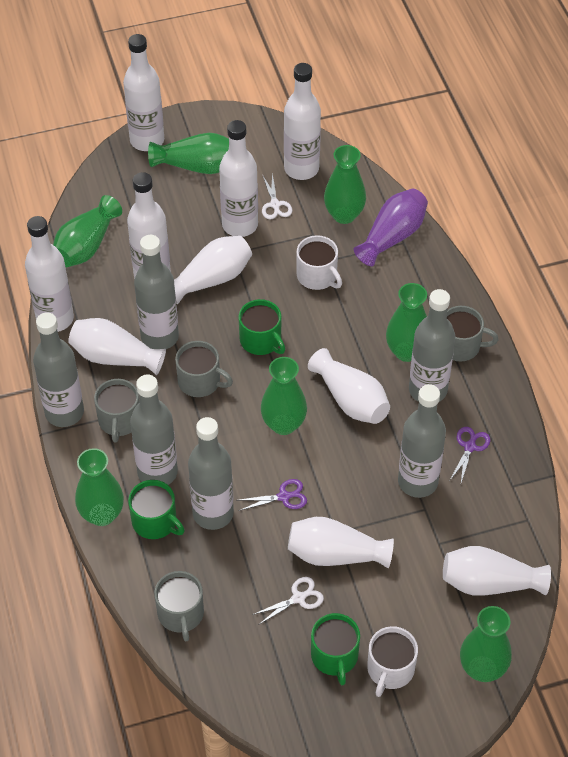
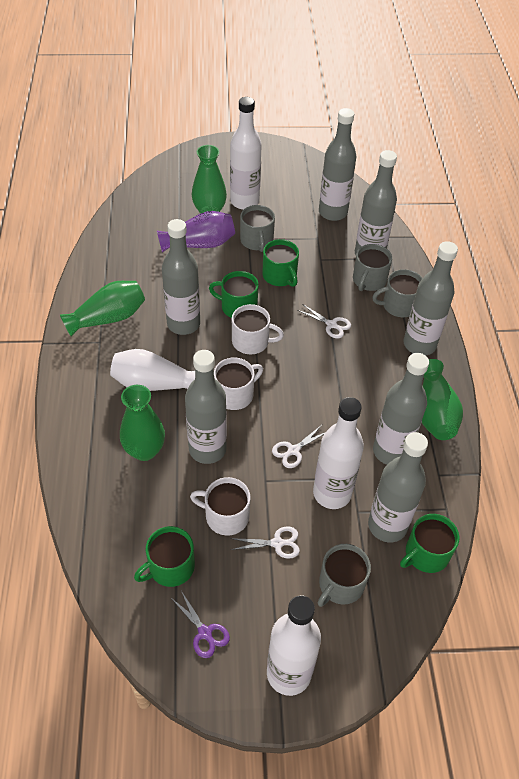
green mug: 3 -> 4
green vase: 7 -> 4
grey bottle: 6 -> 7
purple scissors: 2 -> 1
white bottle: 5 -> 3
white mug: 2 -> 3
white scissors: 2 -> 3
white vase: 5 -> 1

